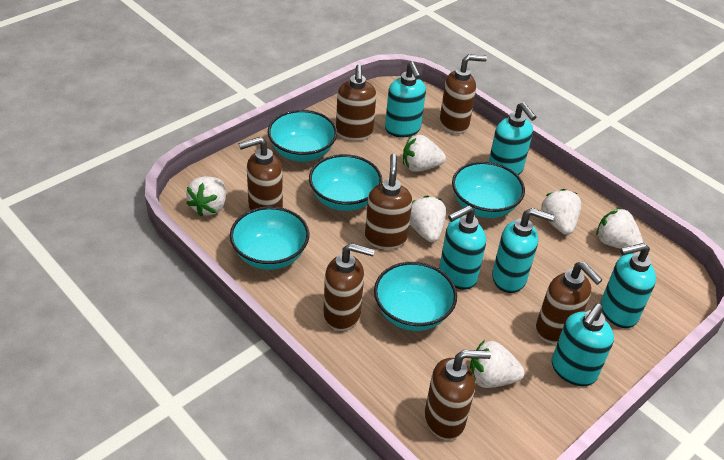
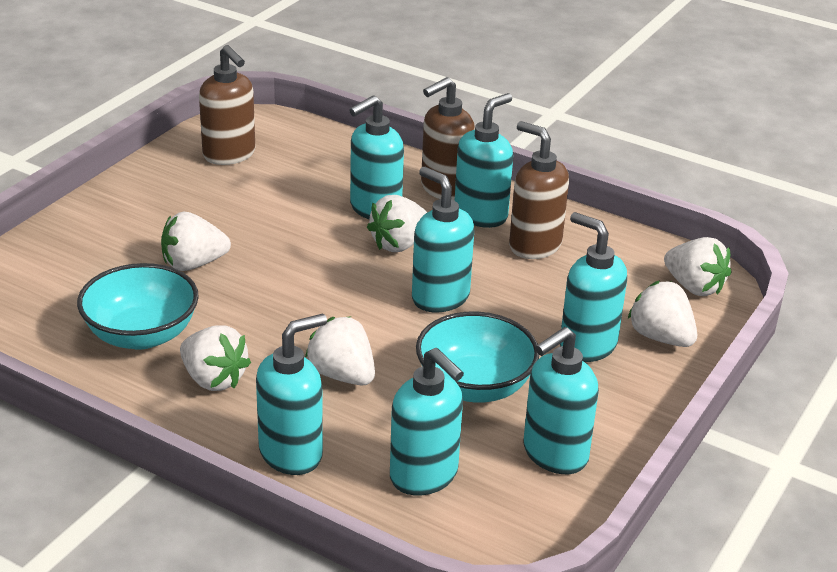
brown soap dispenser: 7 -> 3
turquoise bowl: 5 -> 2
turquoise soap dispenser: 6 -> 7

